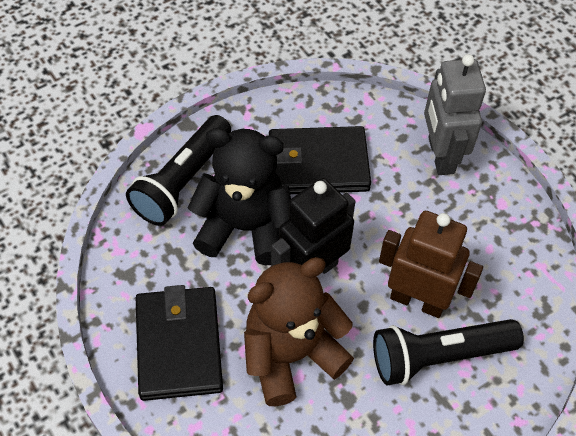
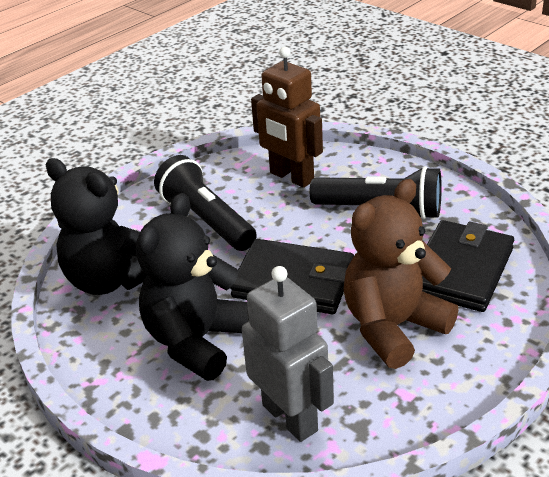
black robot: 1 -> 0
black teddy bear: 1 -> 2

